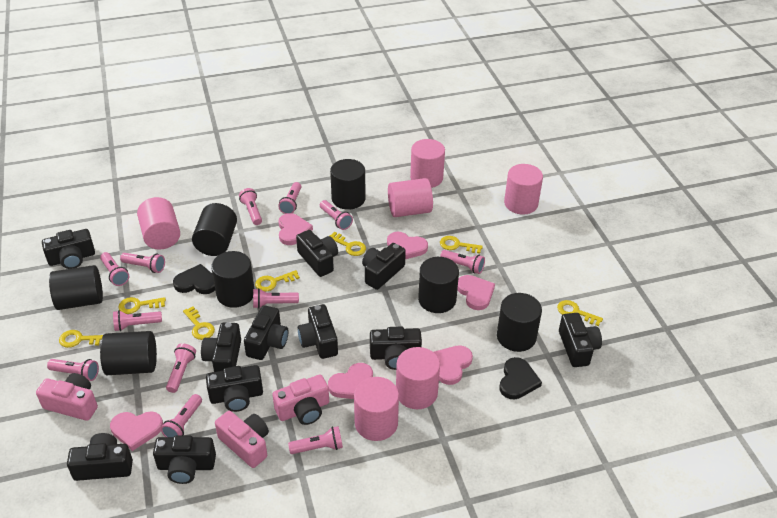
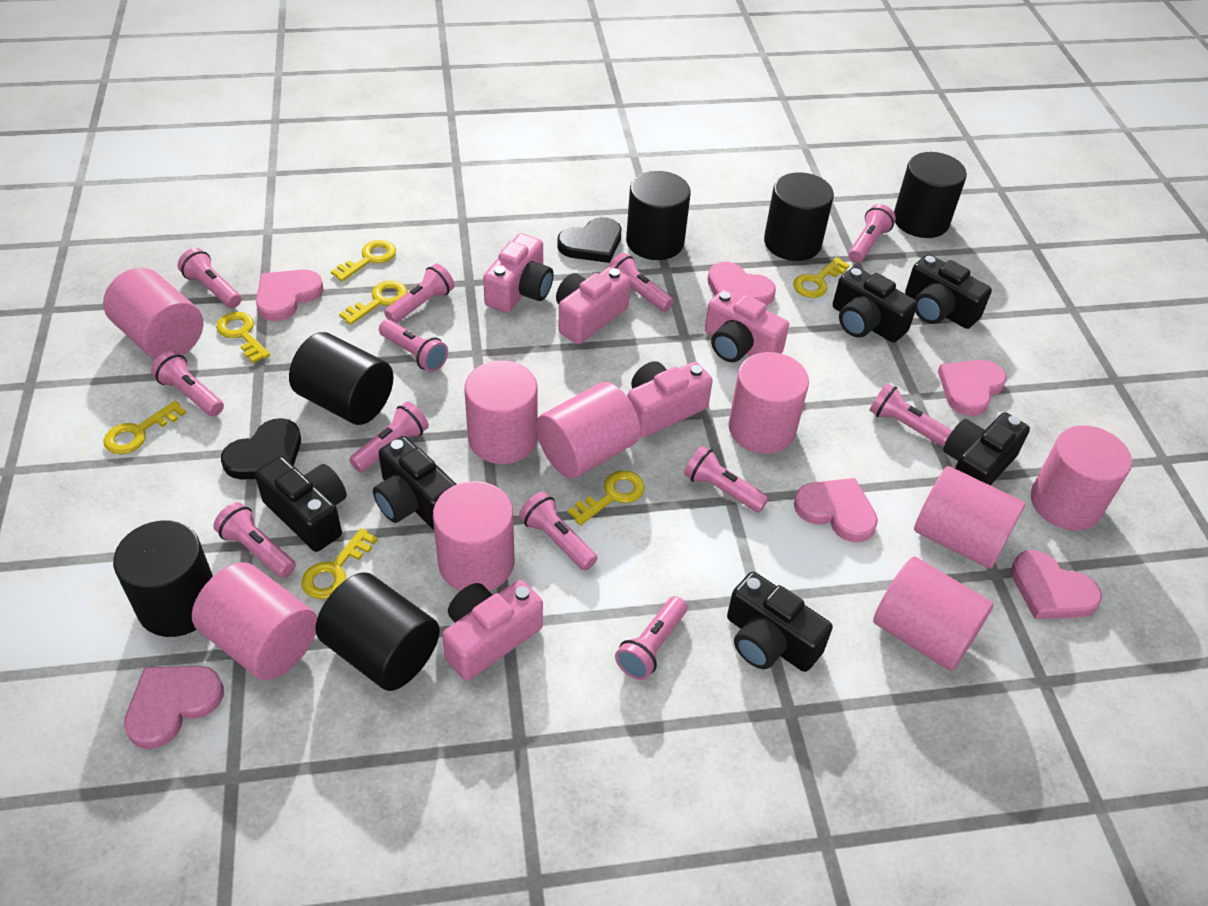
black camera: 11 -> 6
black cylinder: 7 -> 6
pink camera: 3 -> 5
pink cylinder: 6 -> 9

